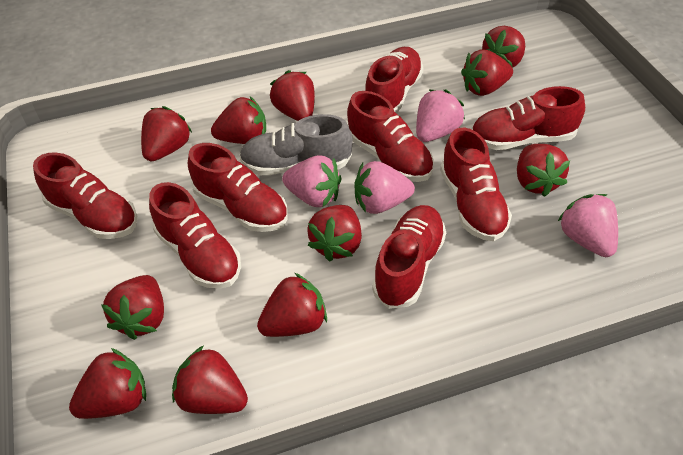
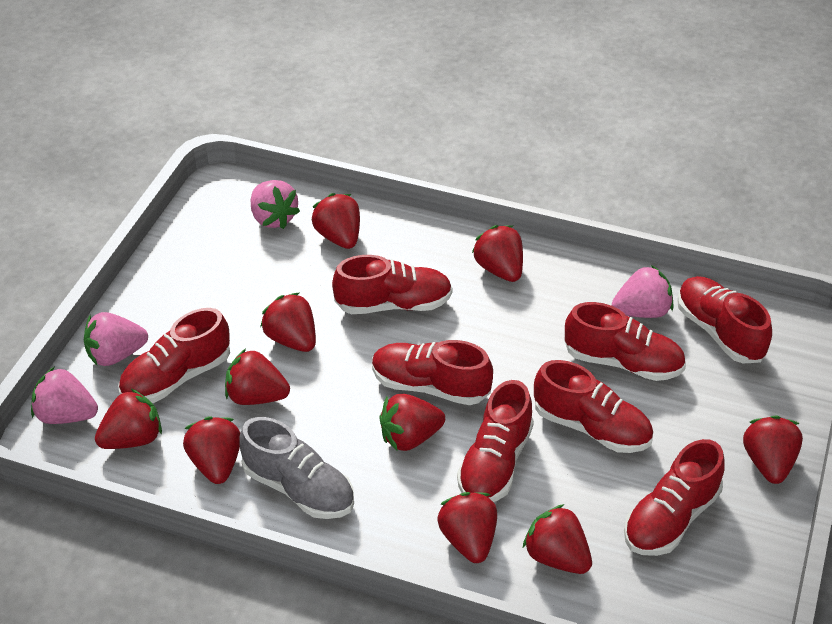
red strawberry: 11 -> 10

